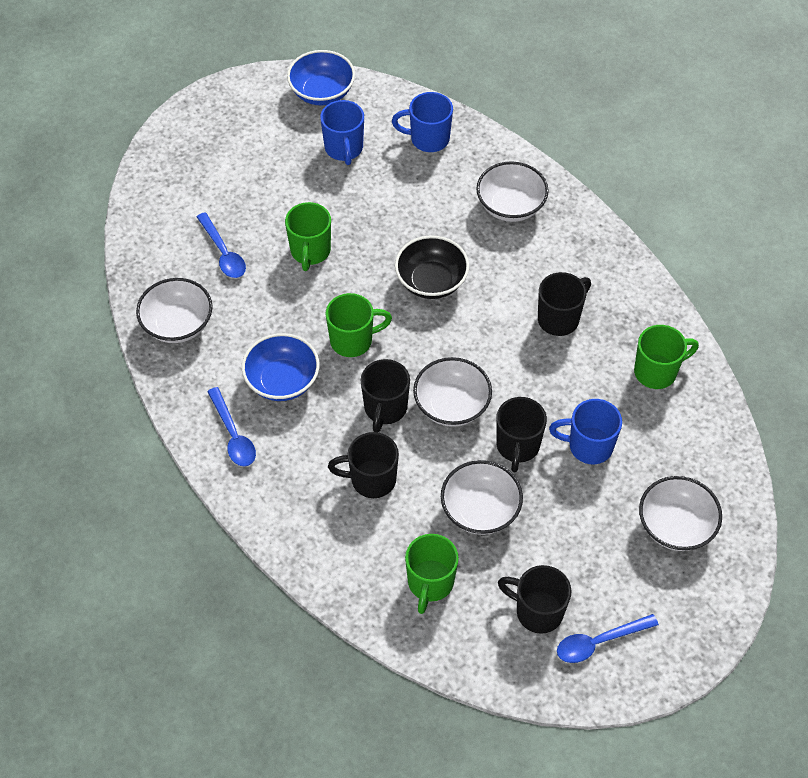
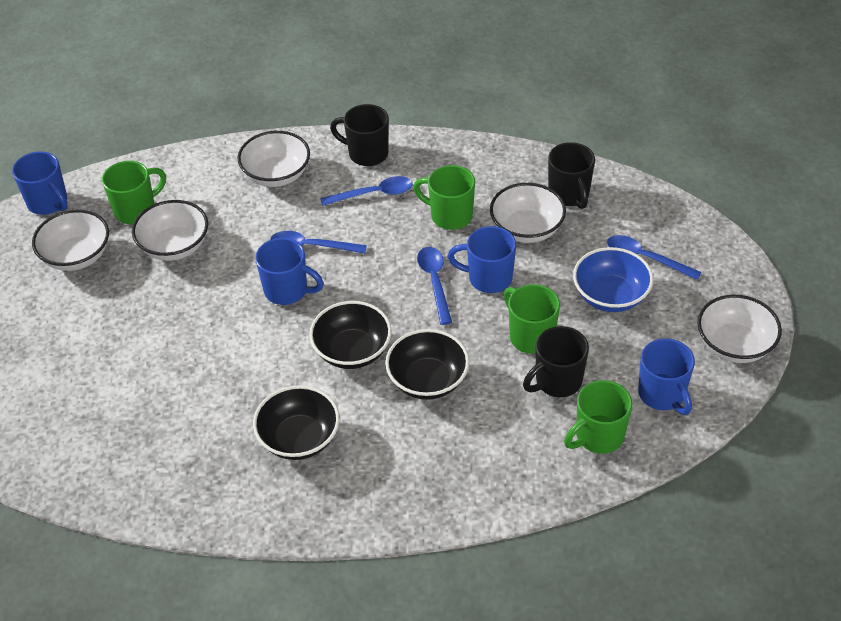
black bowl: 1 -> 3
black mug: 5 -> 3
blue bowl: 2 -> 1
blue mug: 3 -> 4
blue spoon: 3 -> 4

